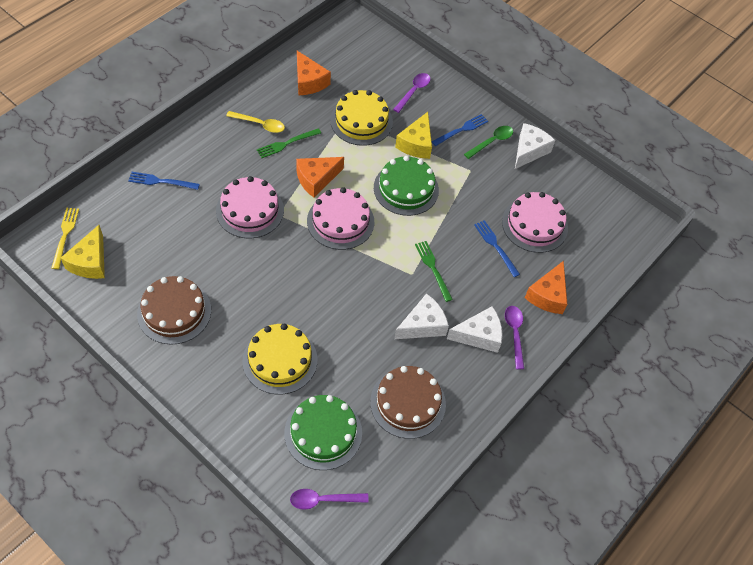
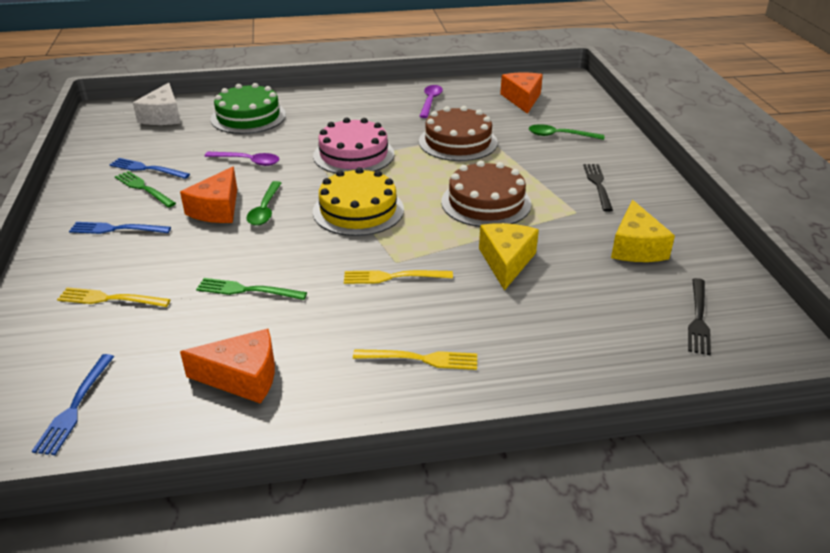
black fork: 0 -> 2
green cake: 2 -> 1
green spoon: 1 -> 2
pink cake: 3 -> 1
purple spoon: 3 -> 2
white cheese: 3 -> 1
yellow cake: 2 -> 1
yellow fork: 1 -> 3
yellow spoon: 1 -> 0

